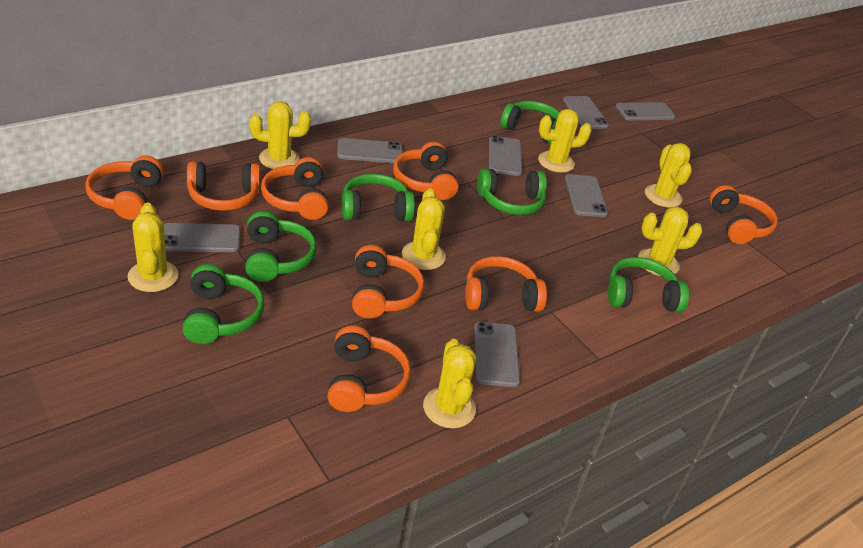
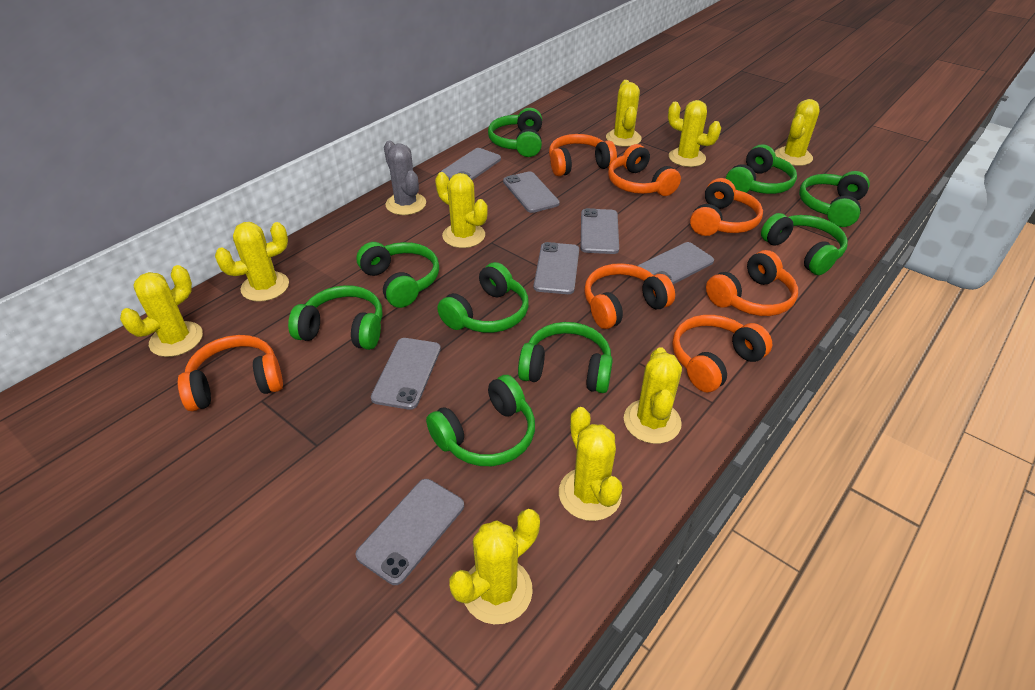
green headphones: 6 -> 9
grey cactus: 0 -> 1
orange headphones: 8 -> 7
yellow cactus: 7 -> 9

